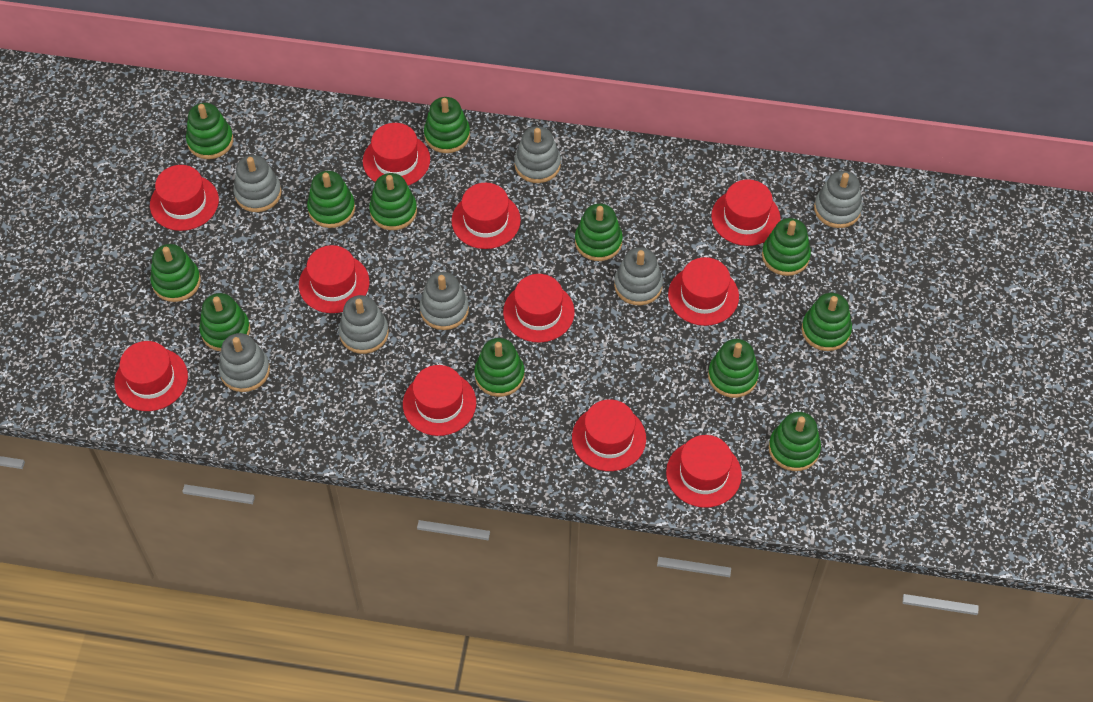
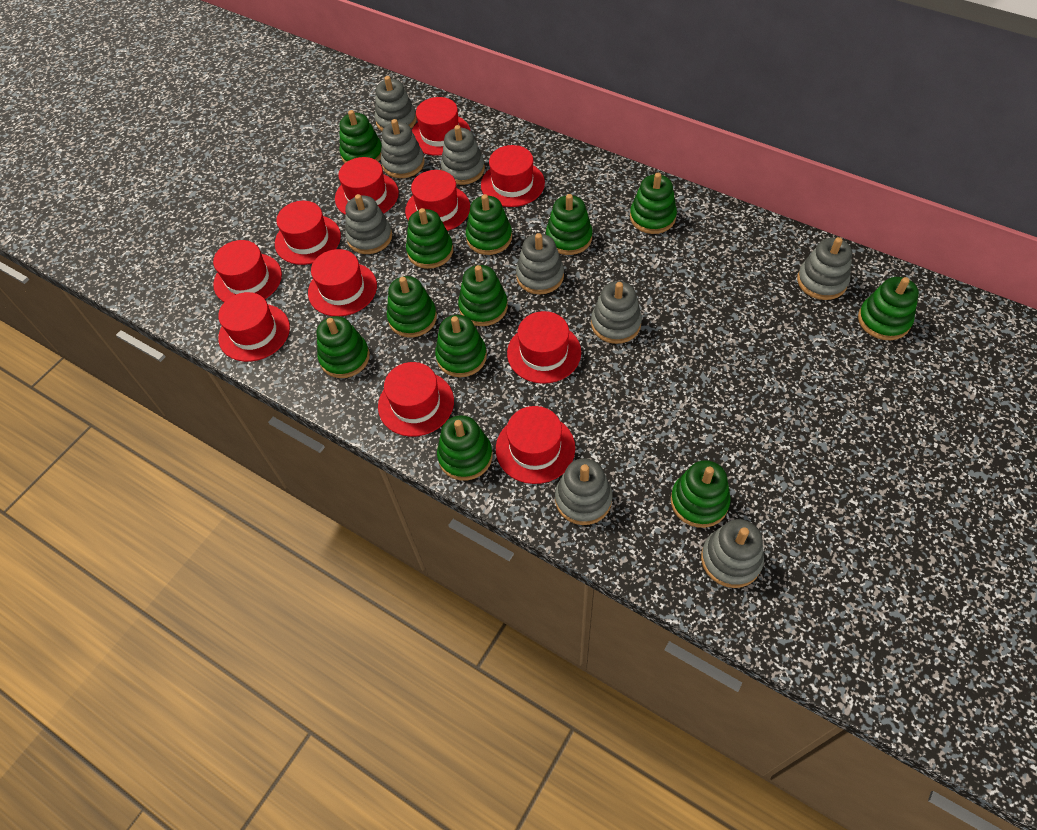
grey stacking toy: 7 -> 9

